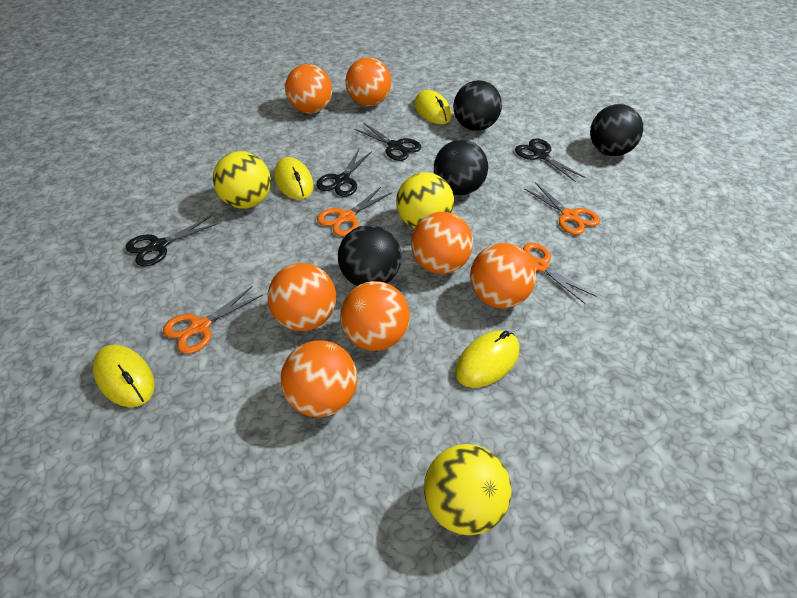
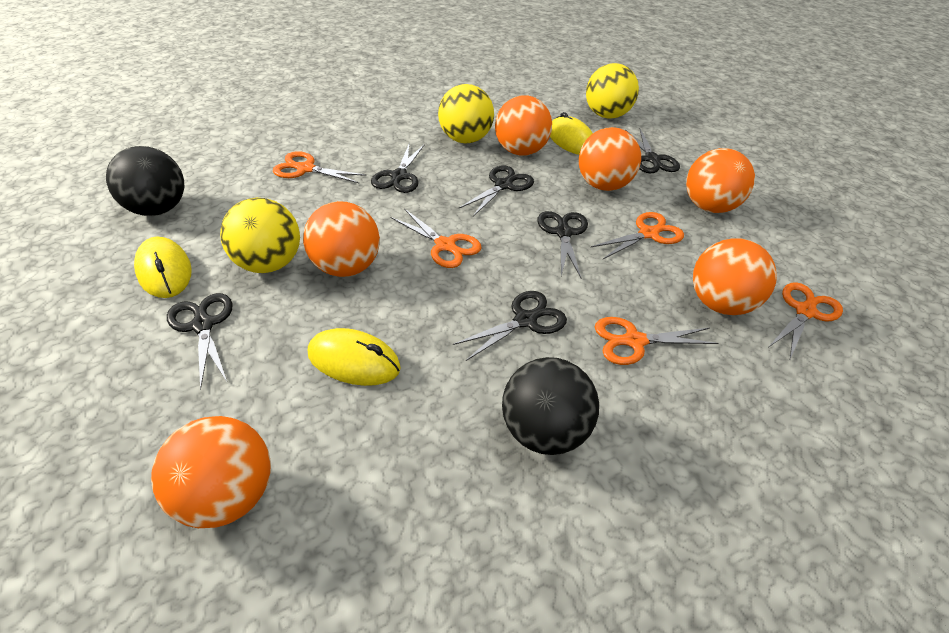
black ball: 4 -> 2
black scissors: 4 -> 6
orange ball: 7 -> 6
orange scissors: 4 -> 5
yellow mouse: 4 -> 3

